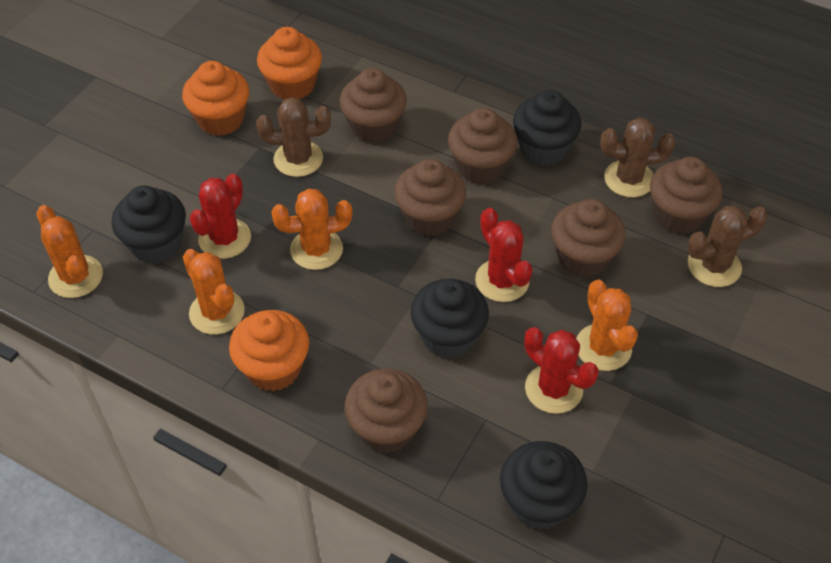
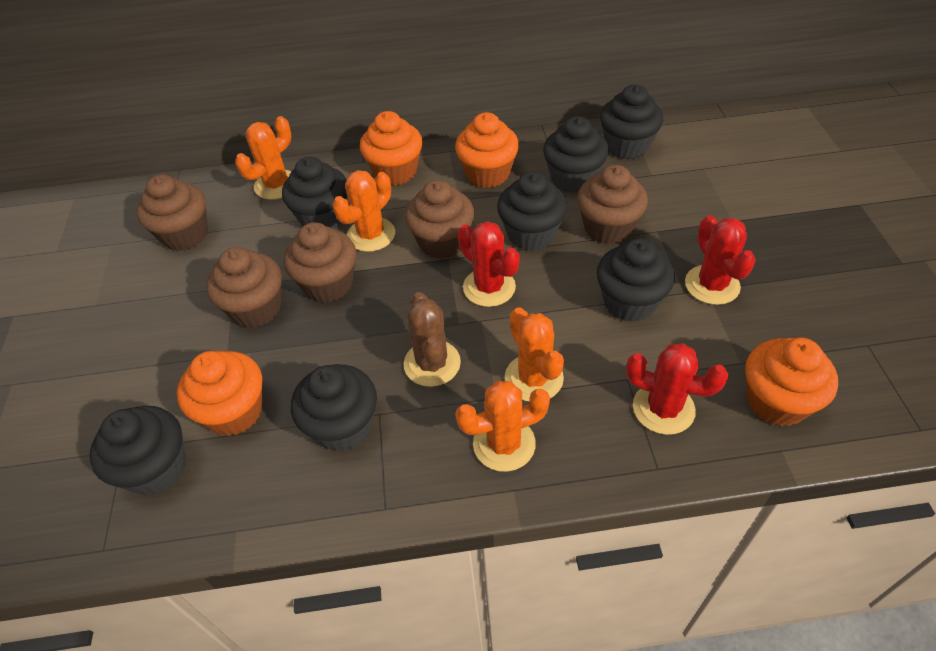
black cupcake: 4 -> 7
brown cactus: 3 -> 1
brown cupcake: 6 -> 5
orange cupcake: 3 -> 4

